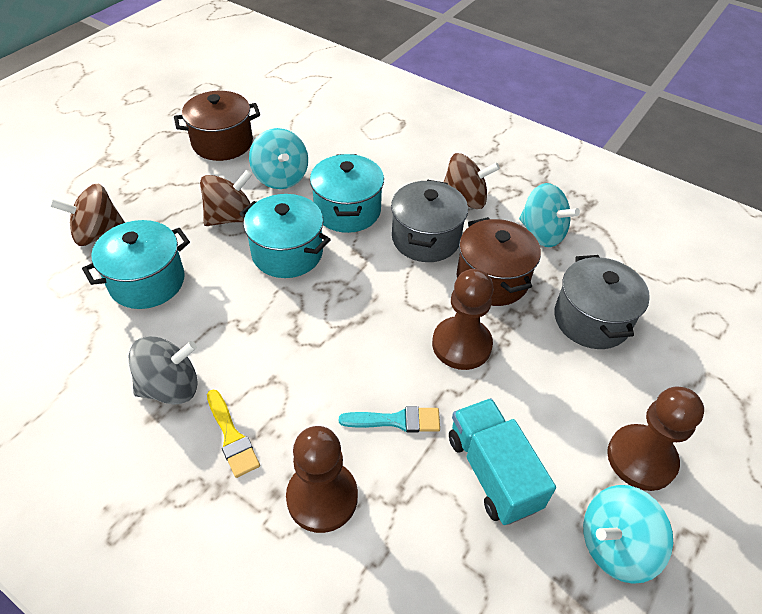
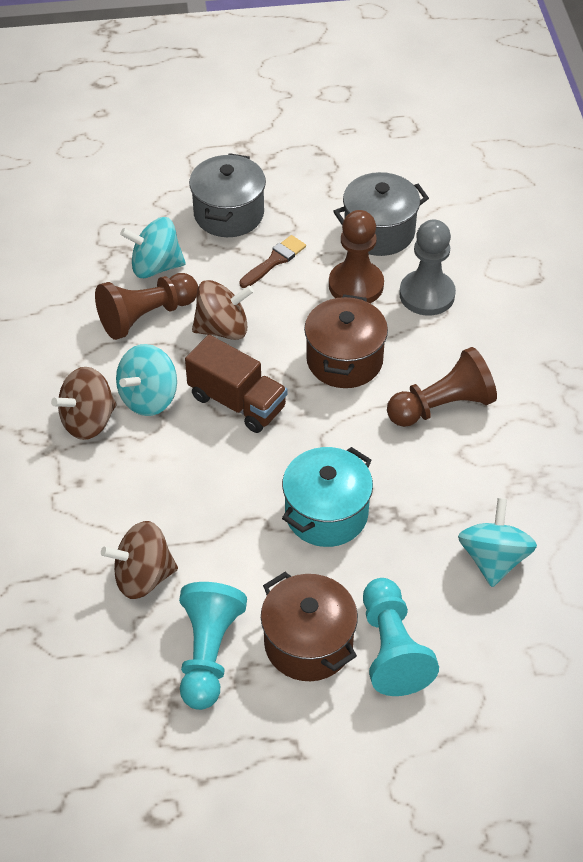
brown brush: 0 -> 1
brown truck: 0 -> 1
grey pawn: 0 -> 1
grey spinning top: 1 -> 0
turquoise brush: 1 -> 0
turquoise pawn: 0 -> 2
turquoise pot: 3 -> 1
turquoise truck: 1 -> 0
yellow brush: 1 -> 0

